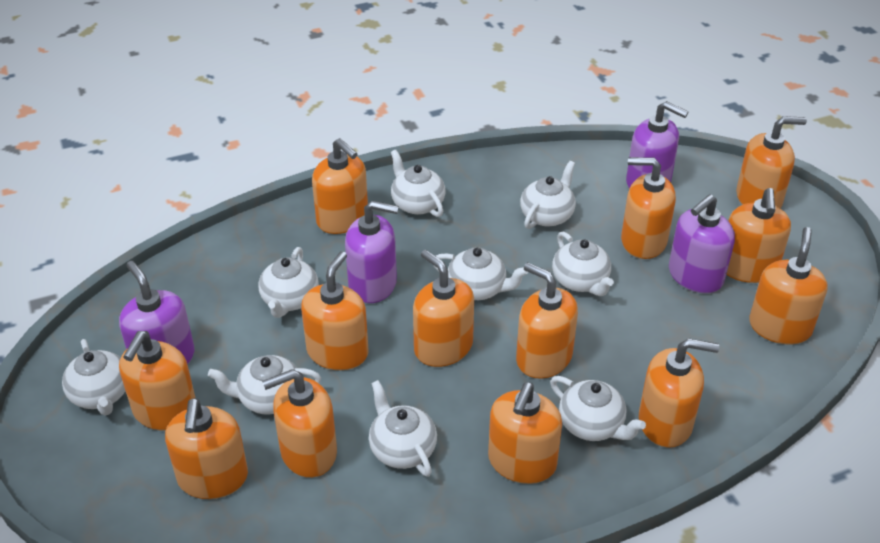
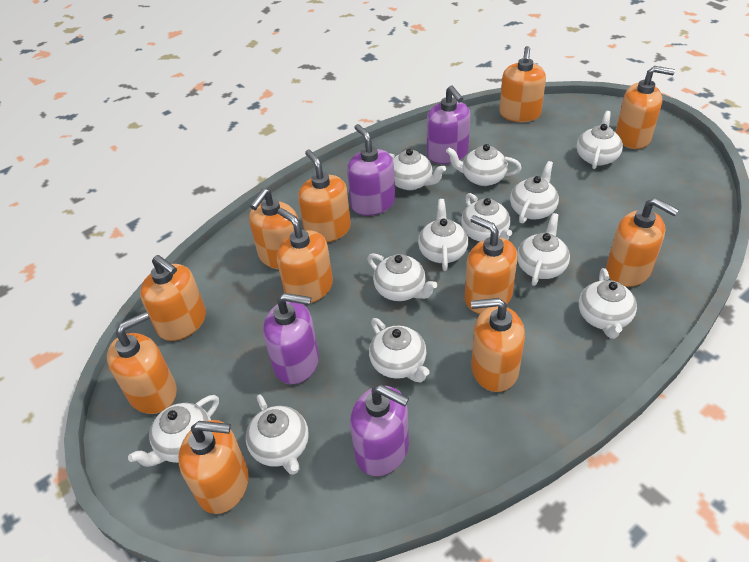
orange soap dispenser: 13 -> 11
white teapot: 9 -> 12

